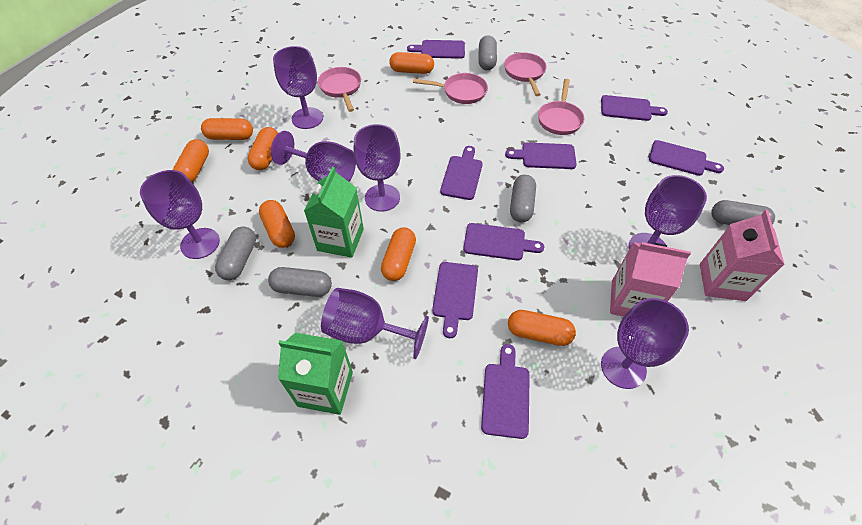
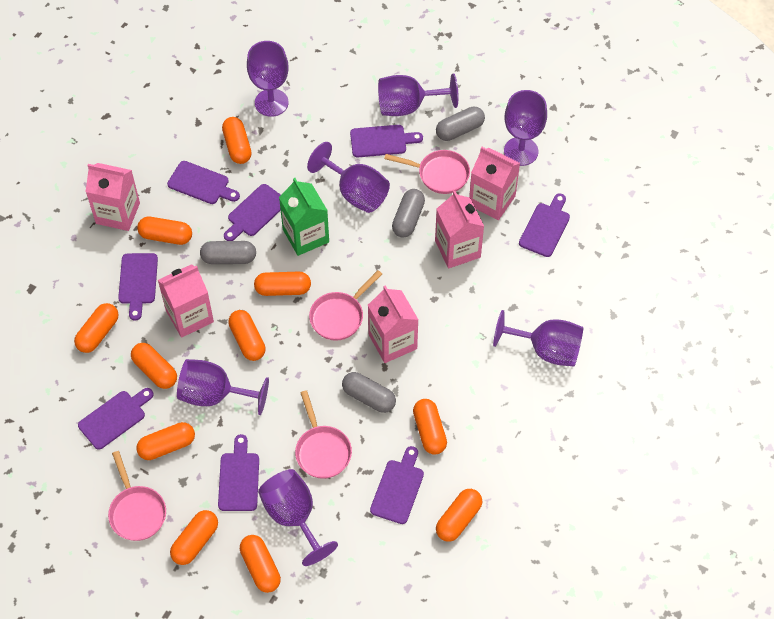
green carton: 2 -> 1
grey capsule: 5 -> 4
orange capsule: 7 -> 11
pink carton: 2 -> 5

